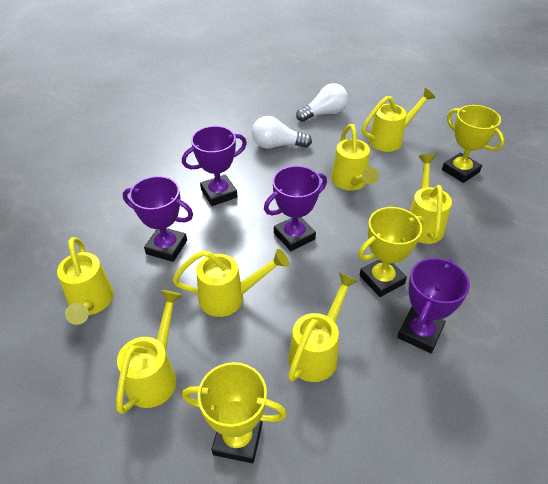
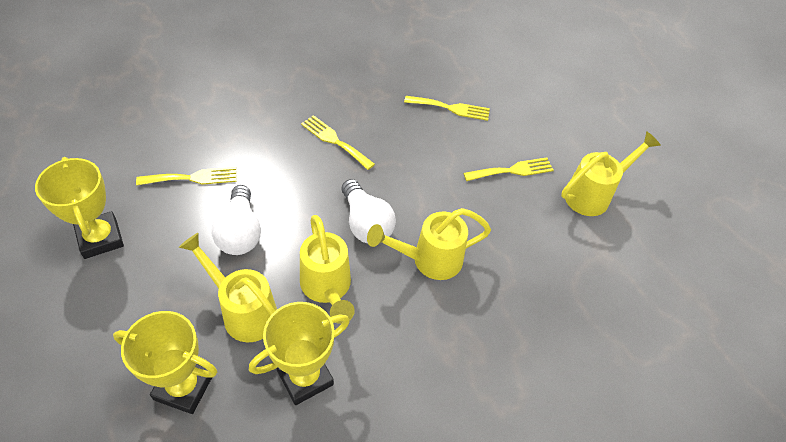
purple trophy: 4 -> 0
yellow fork: 0 -> 4
yellow watering can: 7 -> 4

